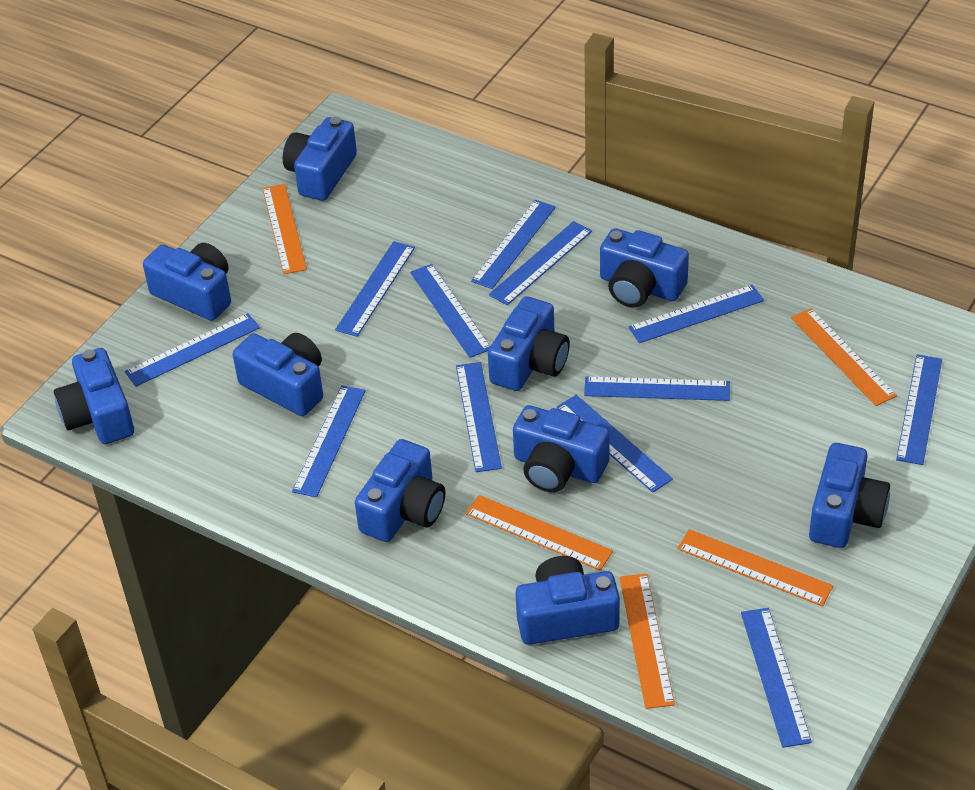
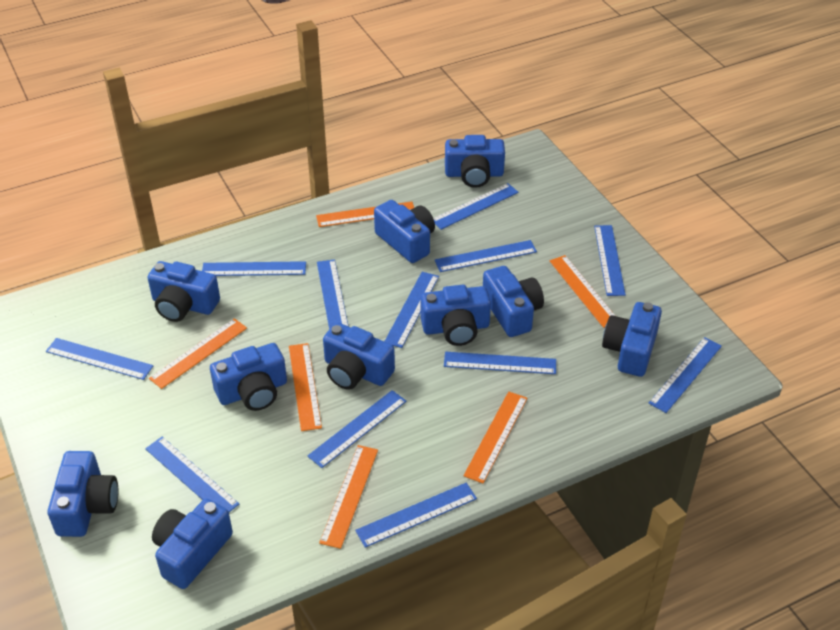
orange ruler: 5 -> 6

